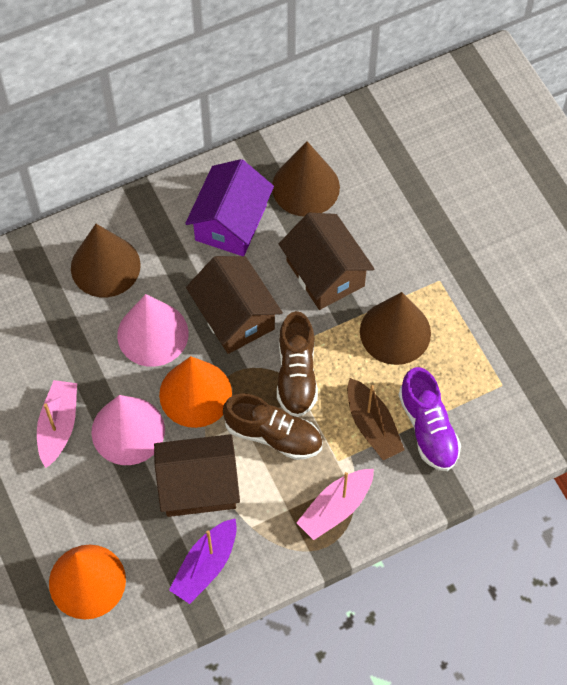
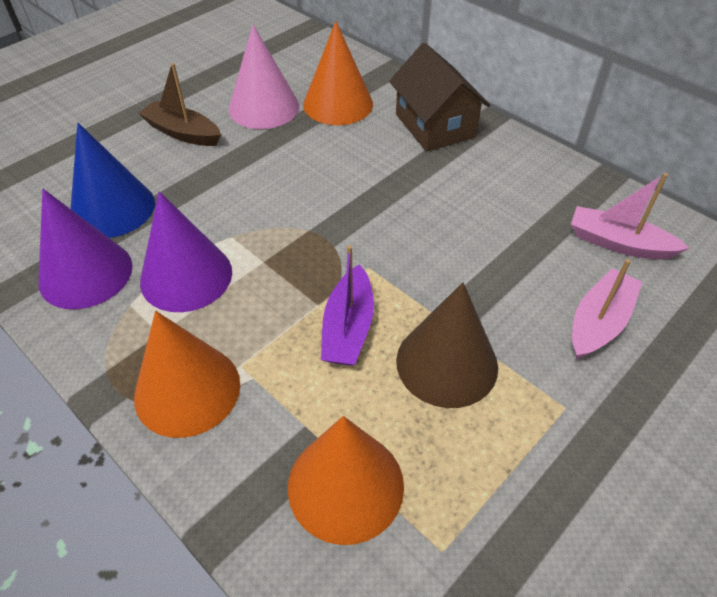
blue cone: 0 -> 1
brown cone: 3 -> 1
brown house: 3 -> 1
brown shoe: 2 -> 0
orange cone: 2 -> 3
pink cone: 2 -> 1
purple cone: 0 -> 2
purple house: 1 -> 0
purple shoe: 1 -> 0

